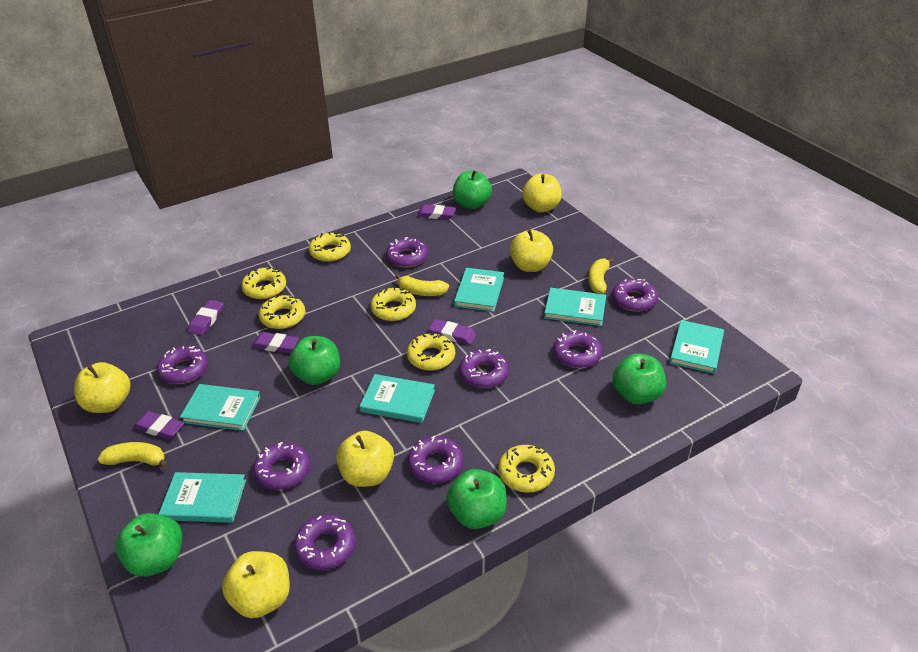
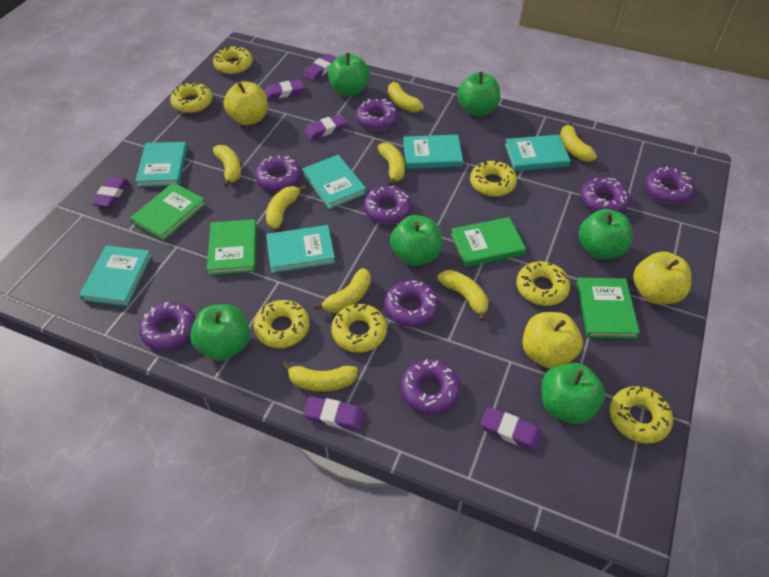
green apple: 5 -> 6
green book: 0 -> 4
purple eraser: 5 -> 6
yellow apple: 5 -> 3
yellow banana: 3 -> 8
yellow donut: 6 -> 7

